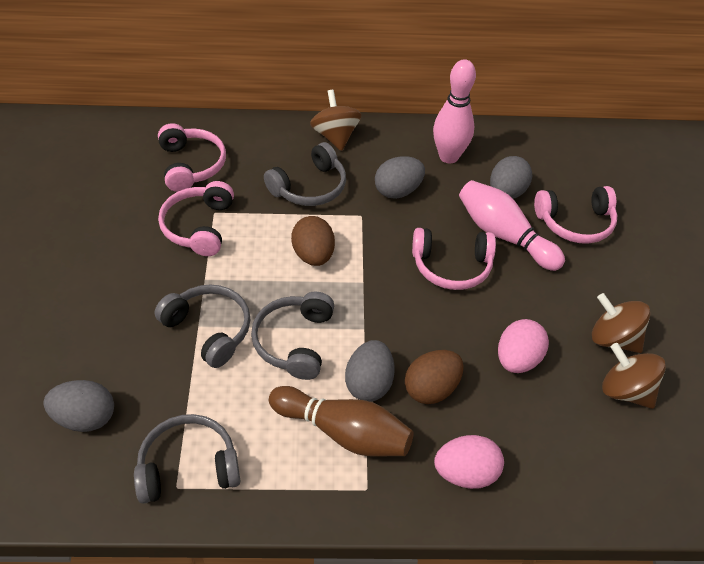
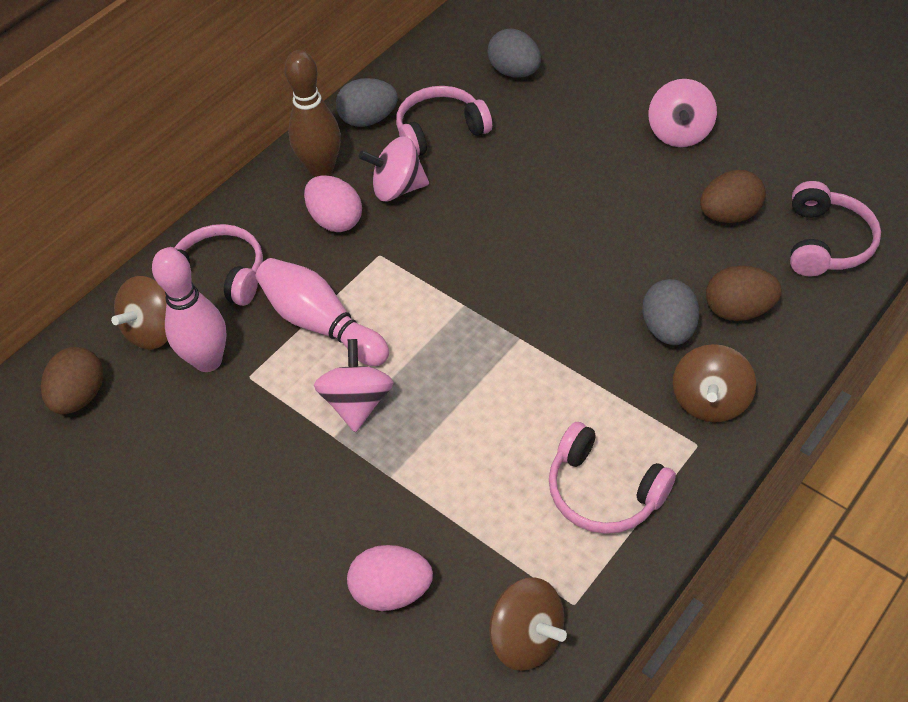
brown egg: 2 -> 3
grey egg: 4 -> 3
grey headphones: 4 -> 0
pink spinning top: 0 -> 3

